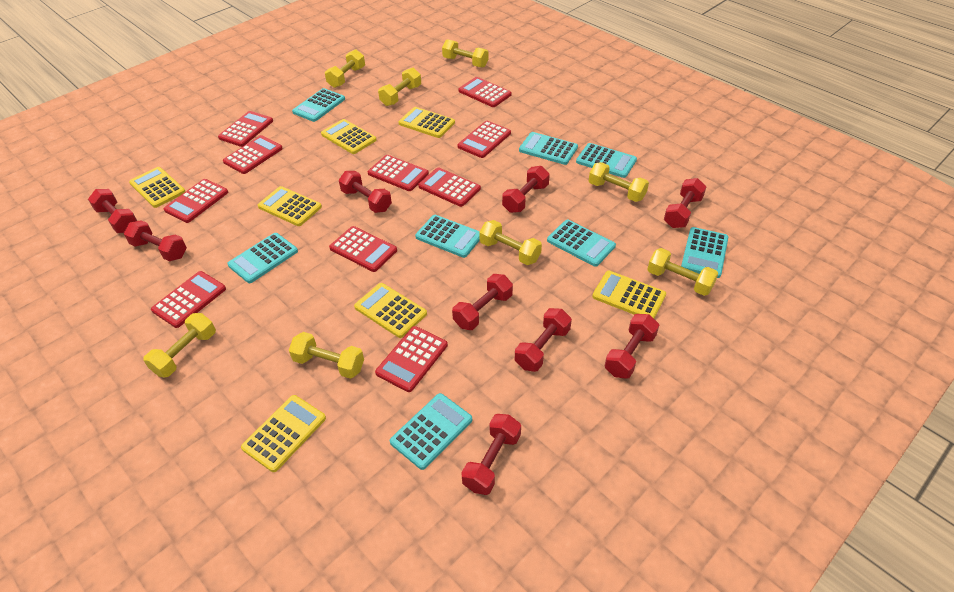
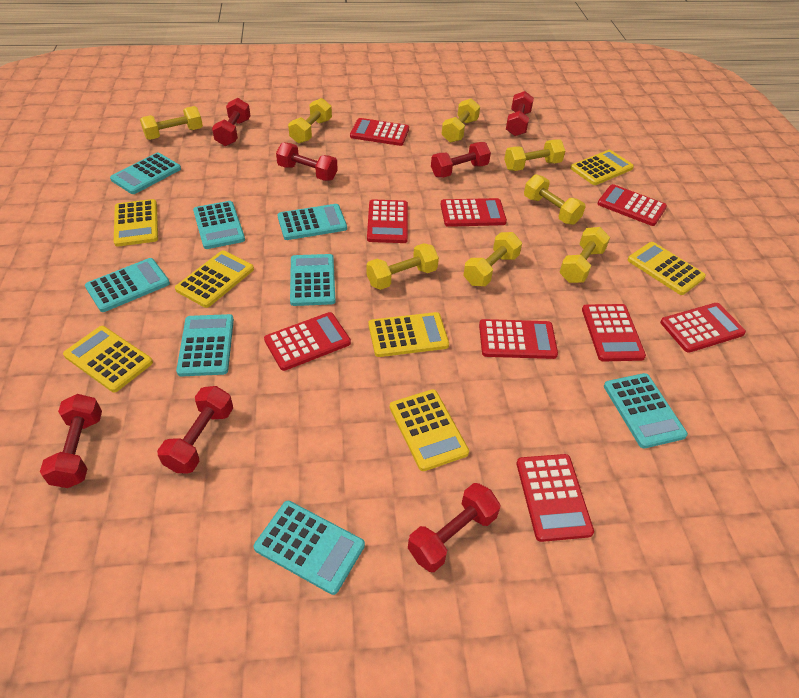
red calculator: 10 -> 9
red dumbbell: 9 -> 7

